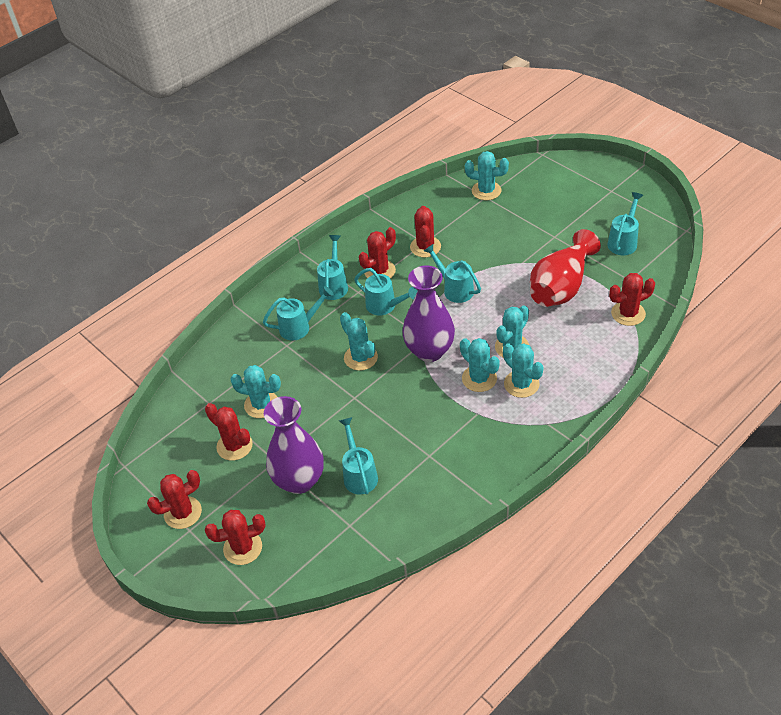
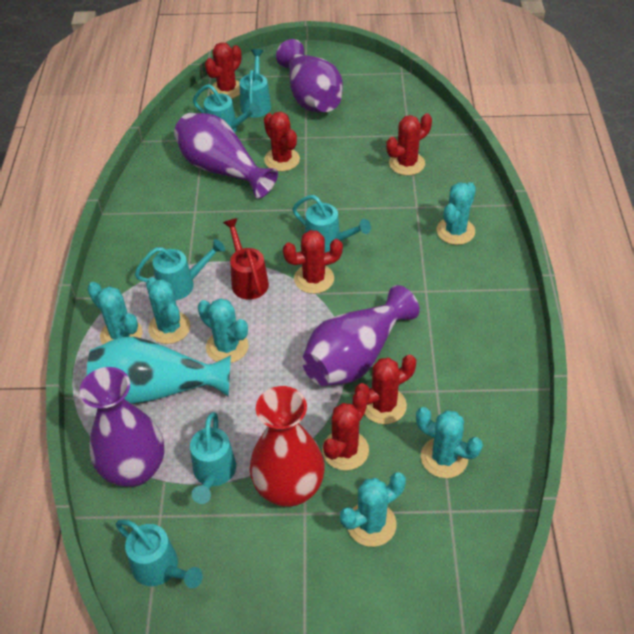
purple vase: 2 -> 4
red watering can: 0 -> 1
turquoise vase: 0 -> 1

